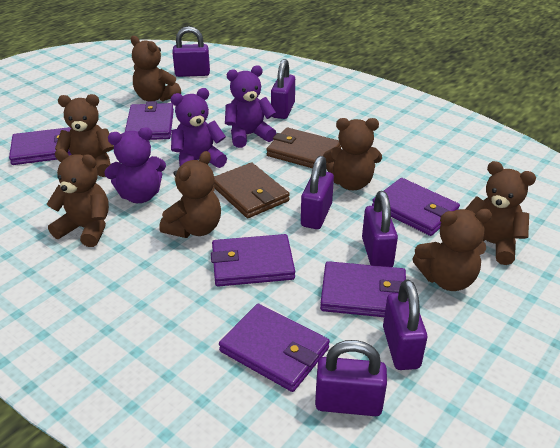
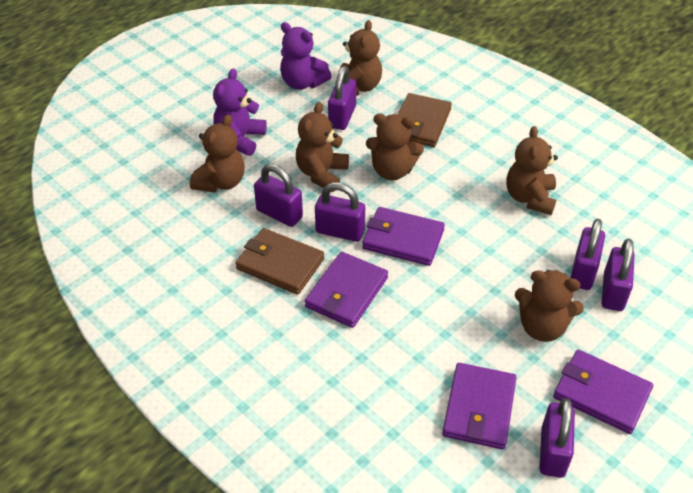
brown teddy bear: 7 -> 6
purple teddy bear: 3 -> 2
purple wallet: 6 -> 4

